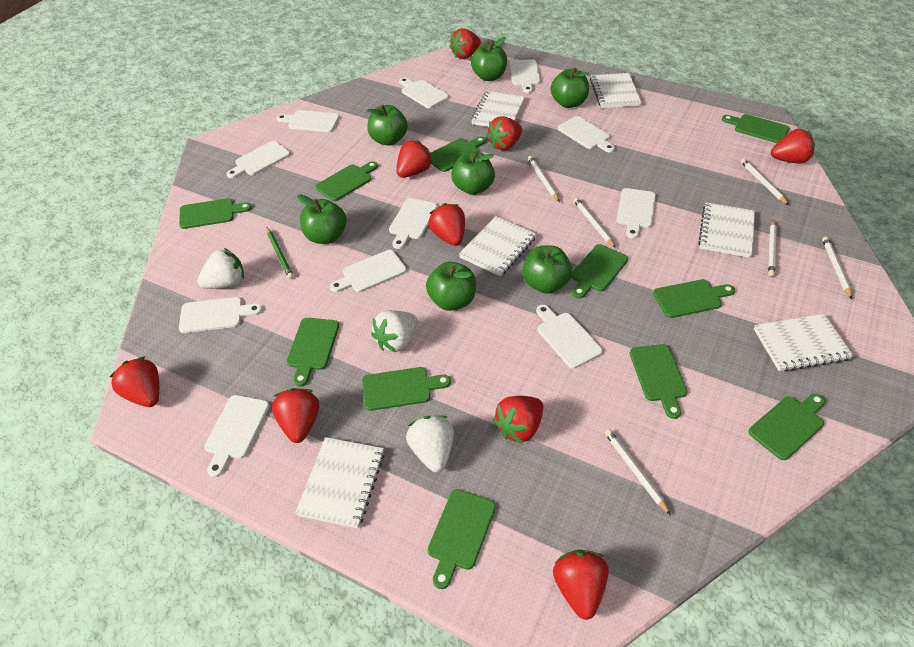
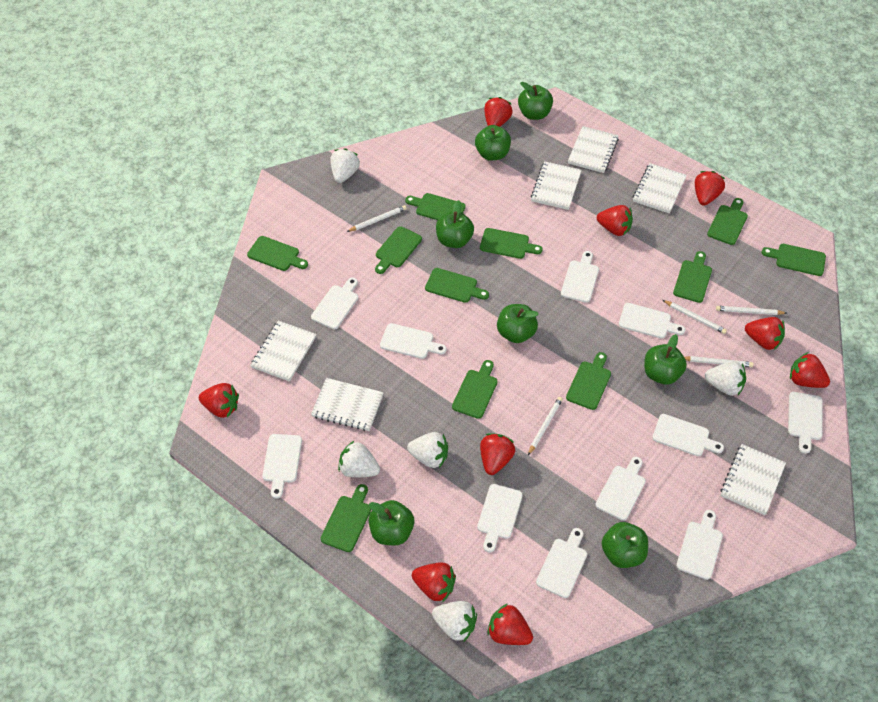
green pencil: 1 -> 0
white pencil: 6 -> 5
white strawberry: 3 -> 5

